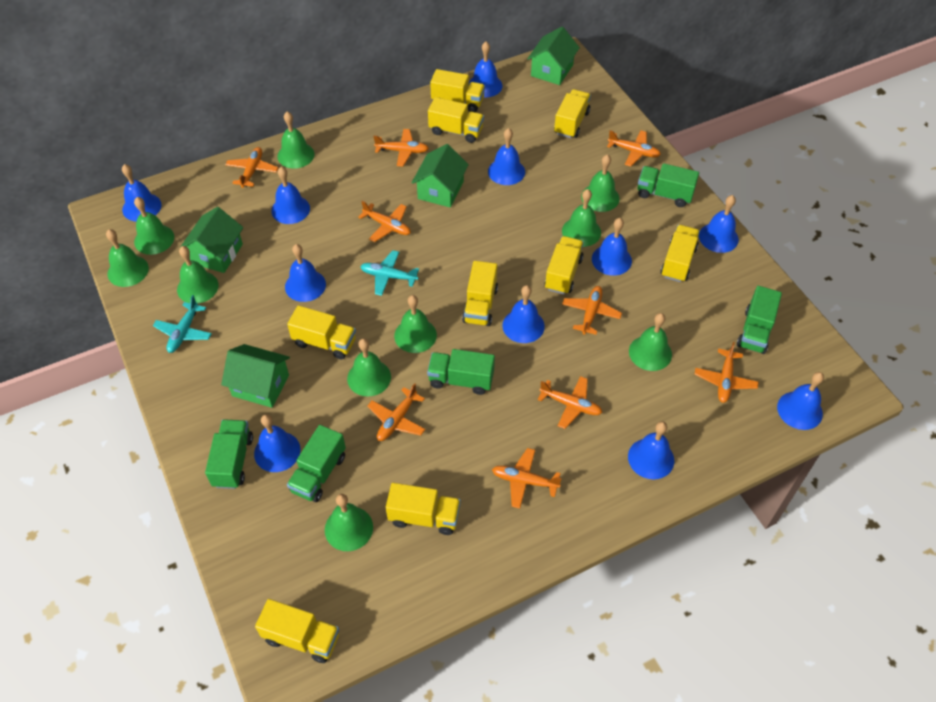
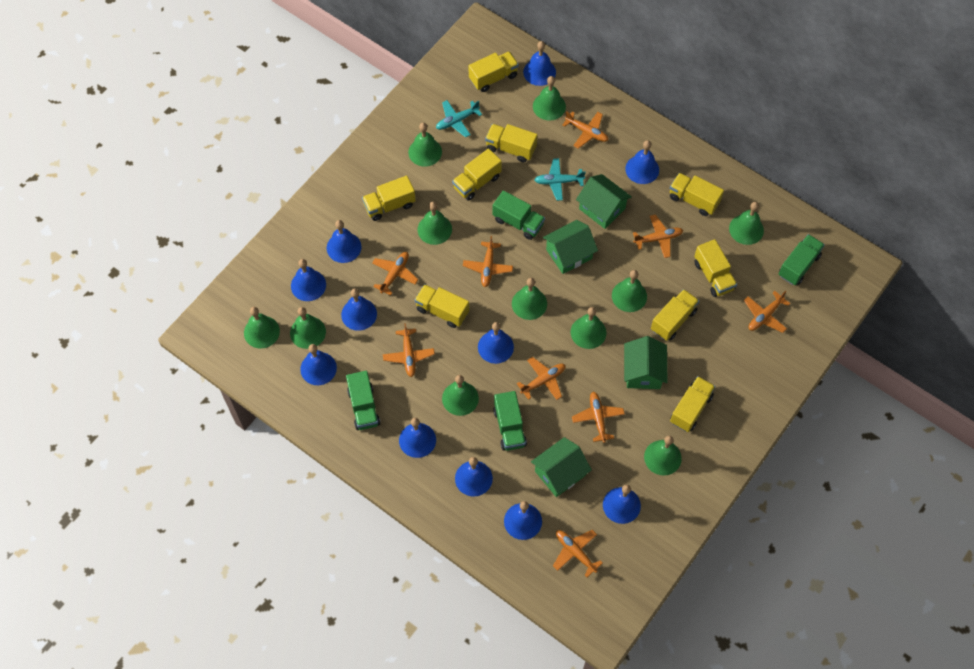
green bell: 10 -> 11
green truck: 5 -> 4

